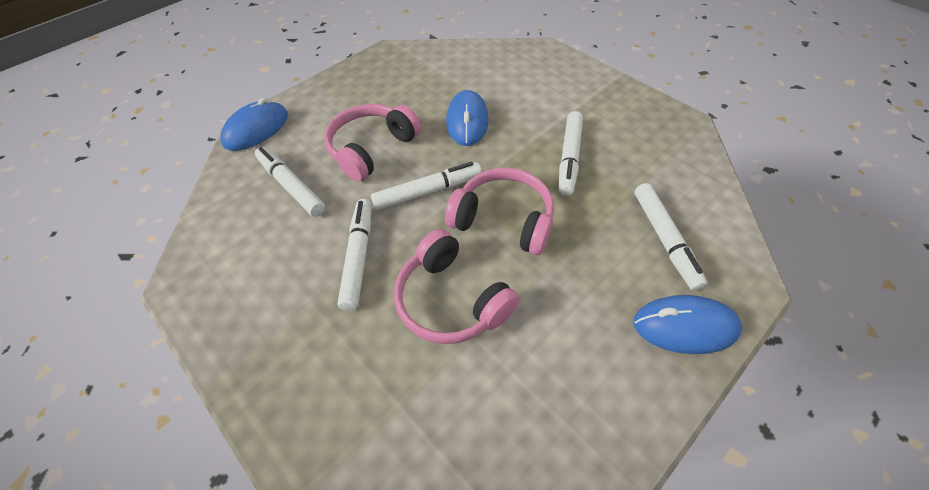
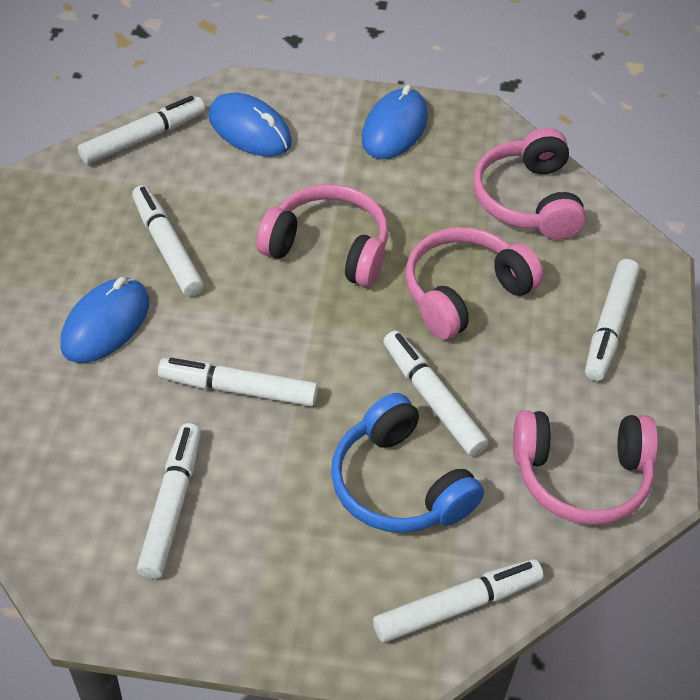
blue headphones: 0 -> 1
pink headphones: 3 -> 4
white marker: 5 -> 7

